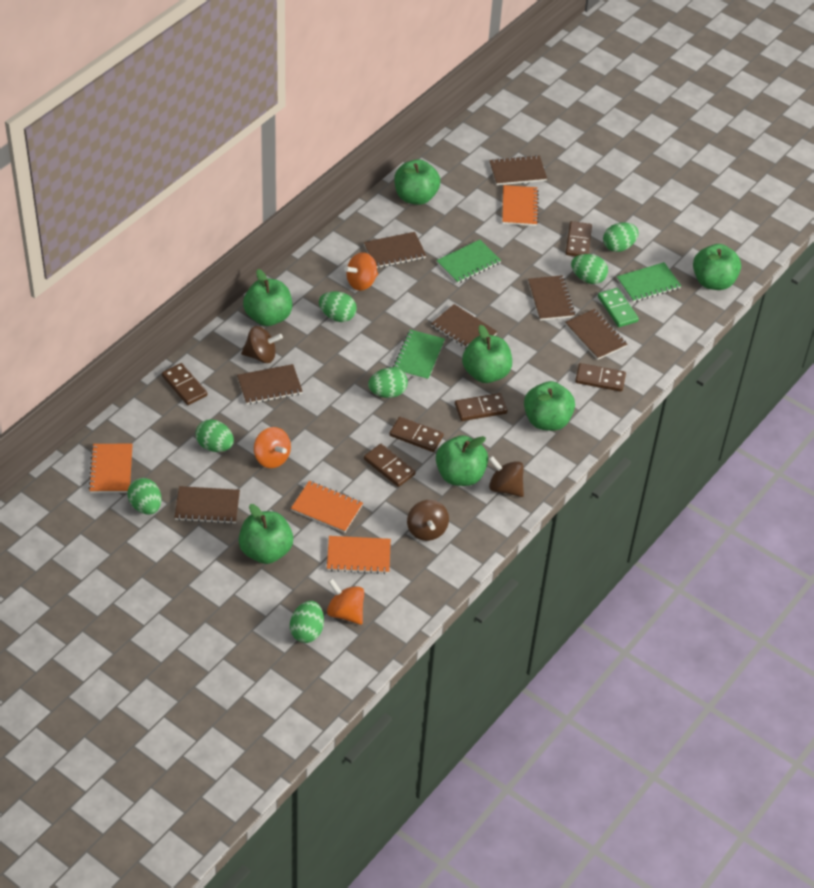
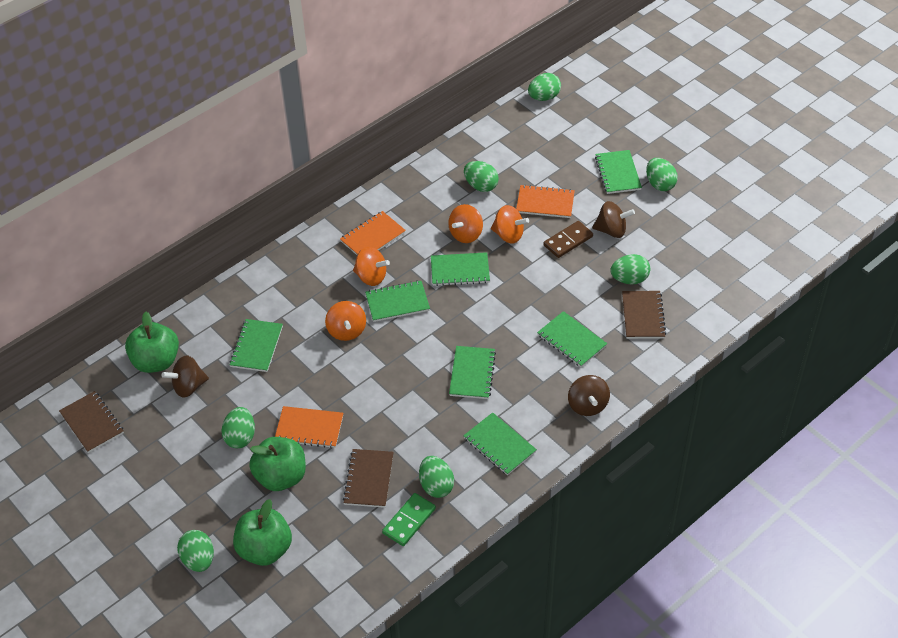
brown domino: 6 -> 1
brown notebook: 7 -> 3
green apple: 7 -> 3
green notebook: 3 -> 7
orange notebook: 4 -> 3
orange spinning top: 3 -> 4

